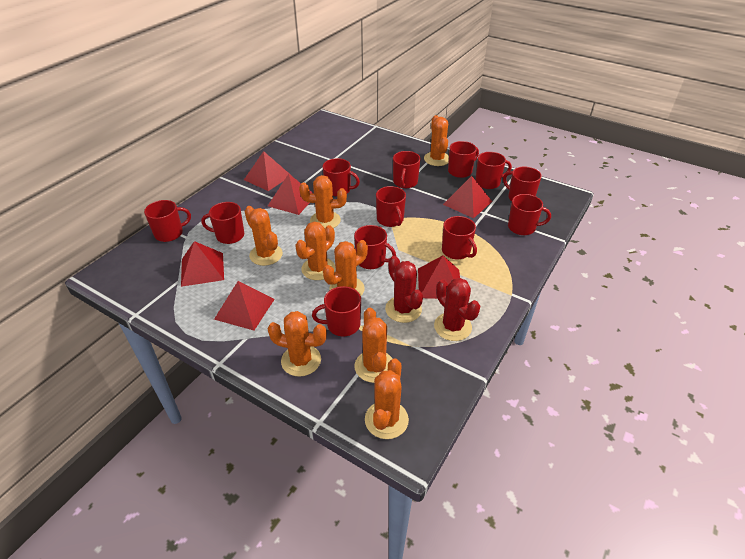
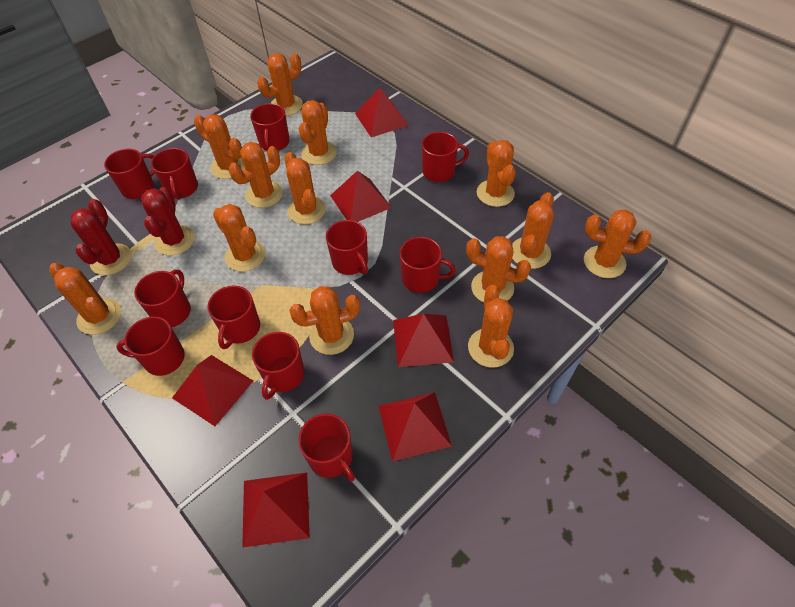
orange cactus: 8 -> 13
red mug: 12 -> 11

